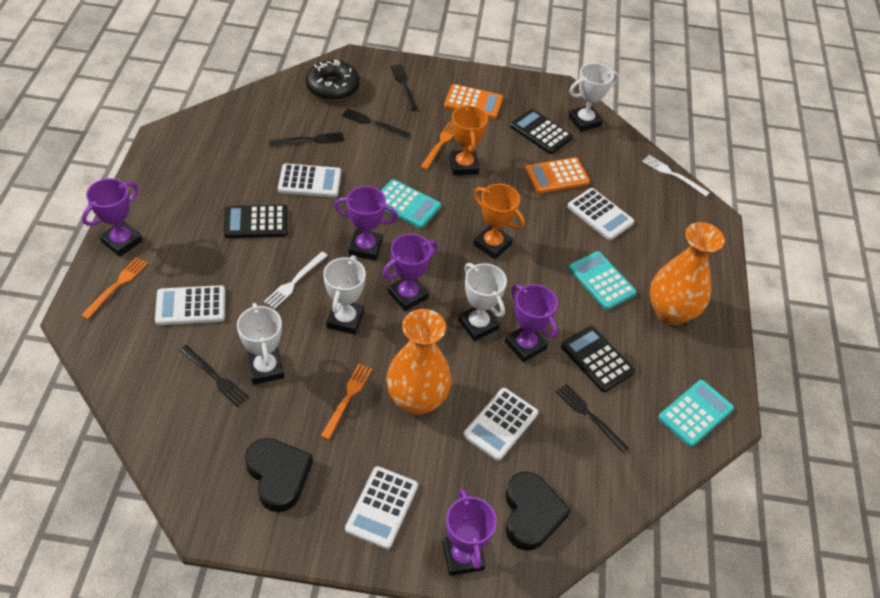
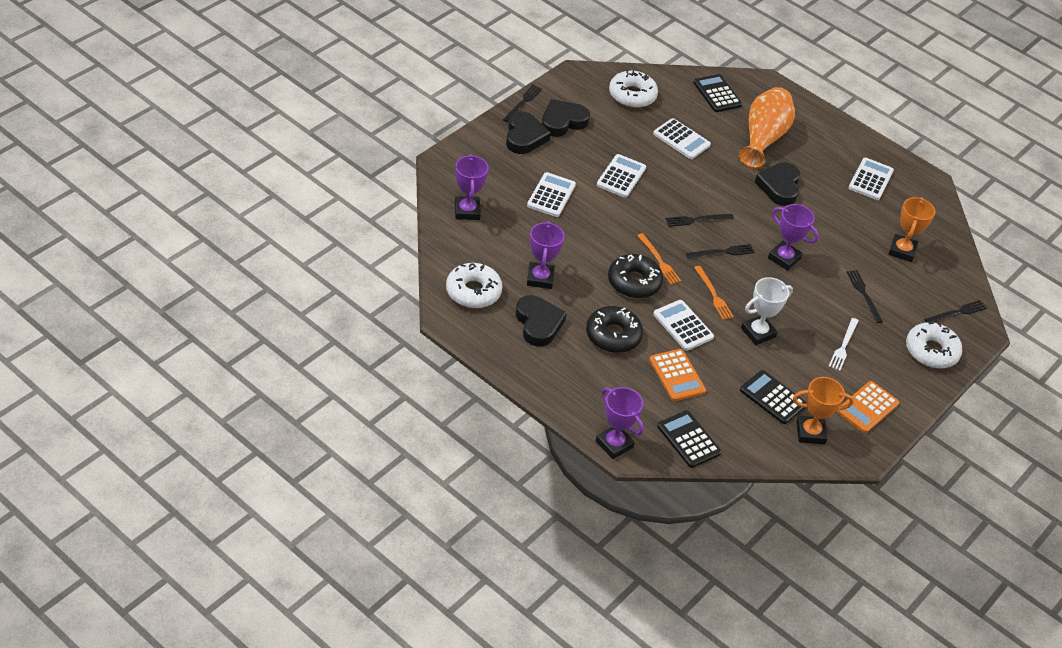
black donut: 1 -> 2
black heart: 2 -> 4
orange fork: 3 -> 2
orange vase: 2 -> 1
purple trophy: 5 -> 4
turquoise calculator: 3 -> 0
white donut: 0 -> 3
white fork: 2 -> 1
white trophy: 4 -> 1

